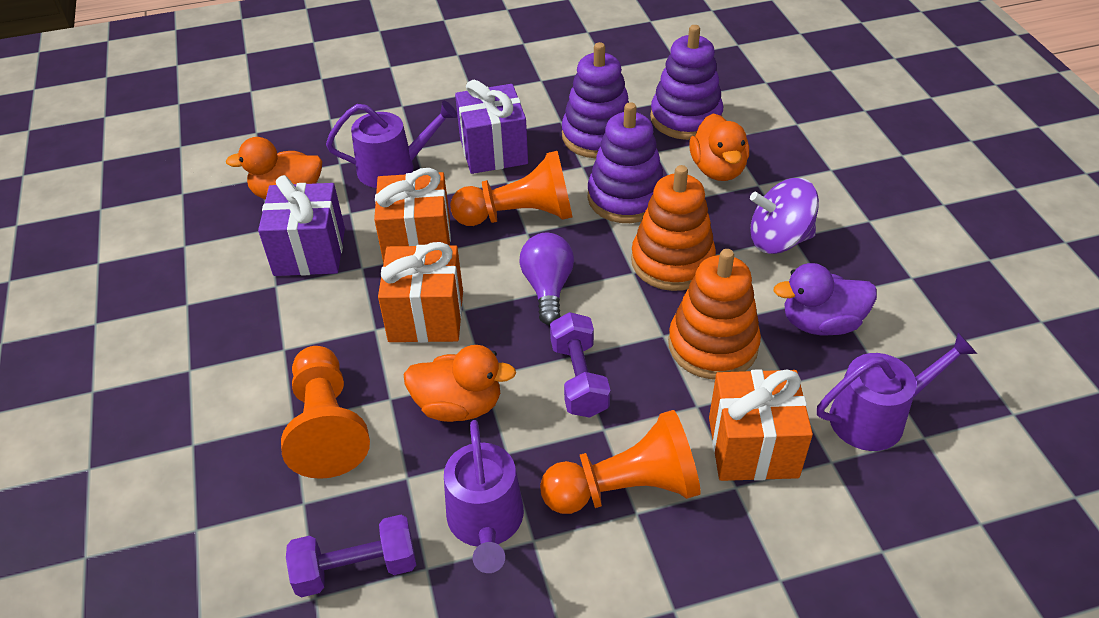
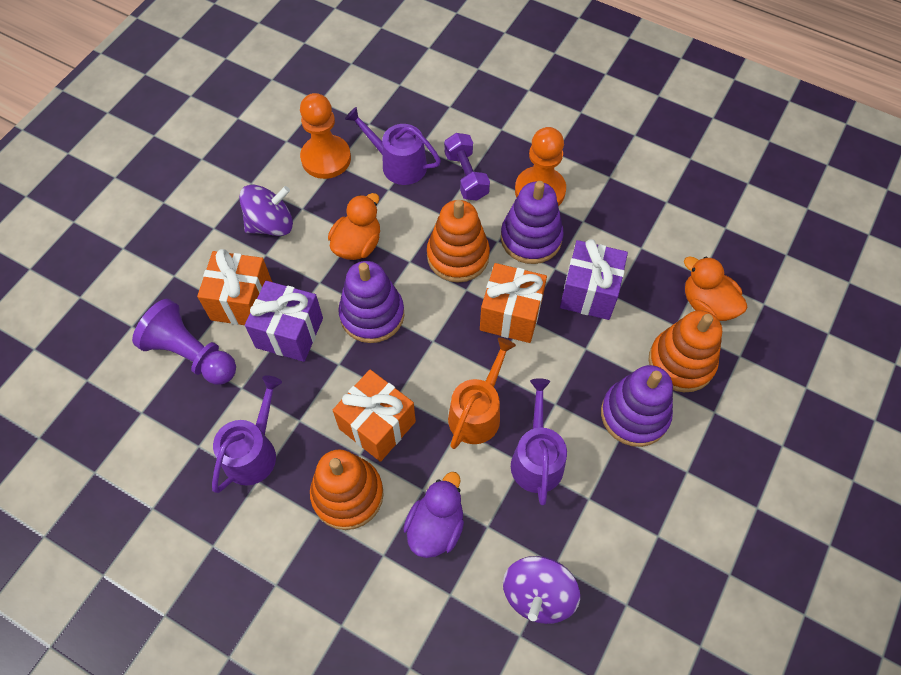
orange duck: 3 -> 2
orange pawn: 3 -> 2
orange stacking toy: 2 -> 3
orange watering can: 0 -> 1
purple dumbbell: 2 -> 1
purple light bulb: 1 -> 0
purple pawn: 0 -> 1
purple spinning top: 1 -> 2

